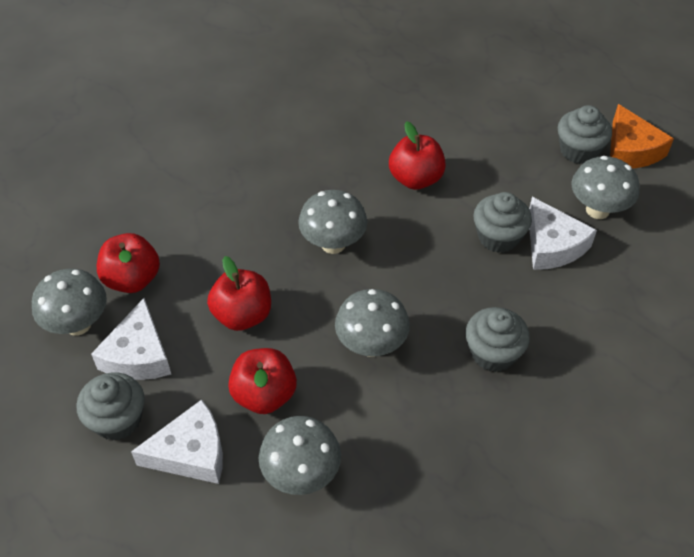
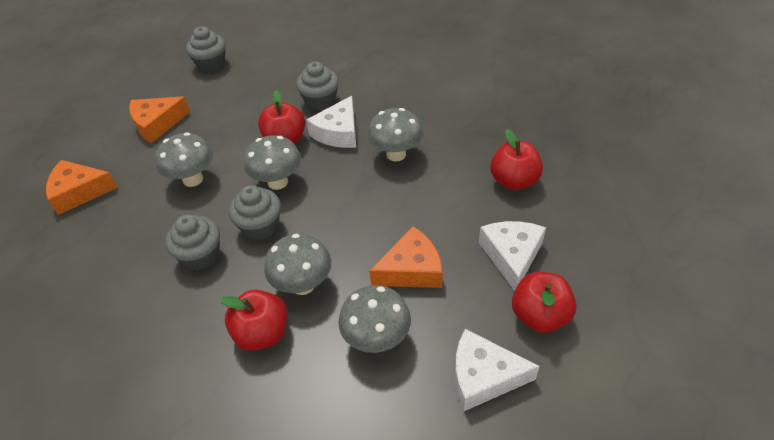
orange cheese: 1 -> 3

